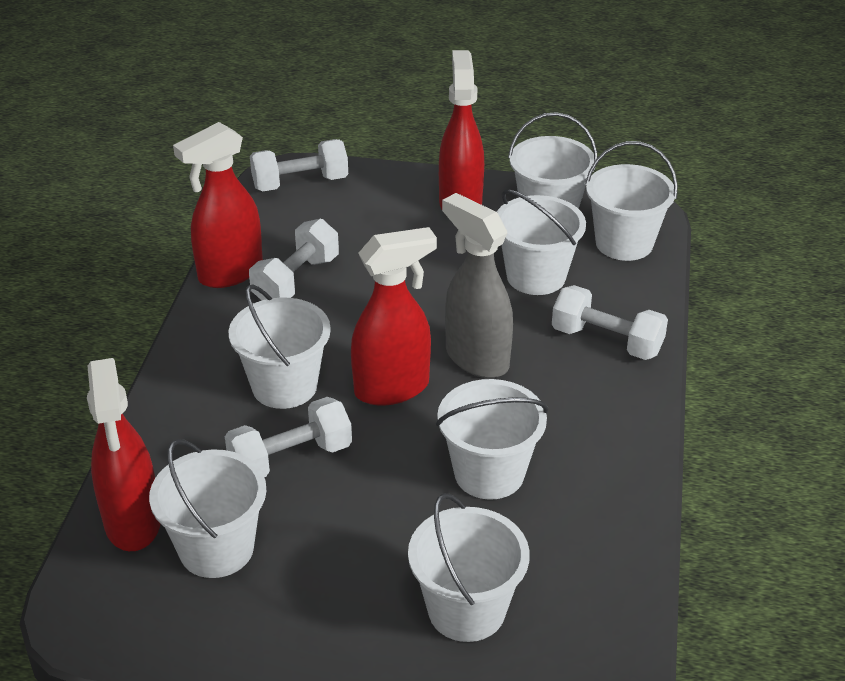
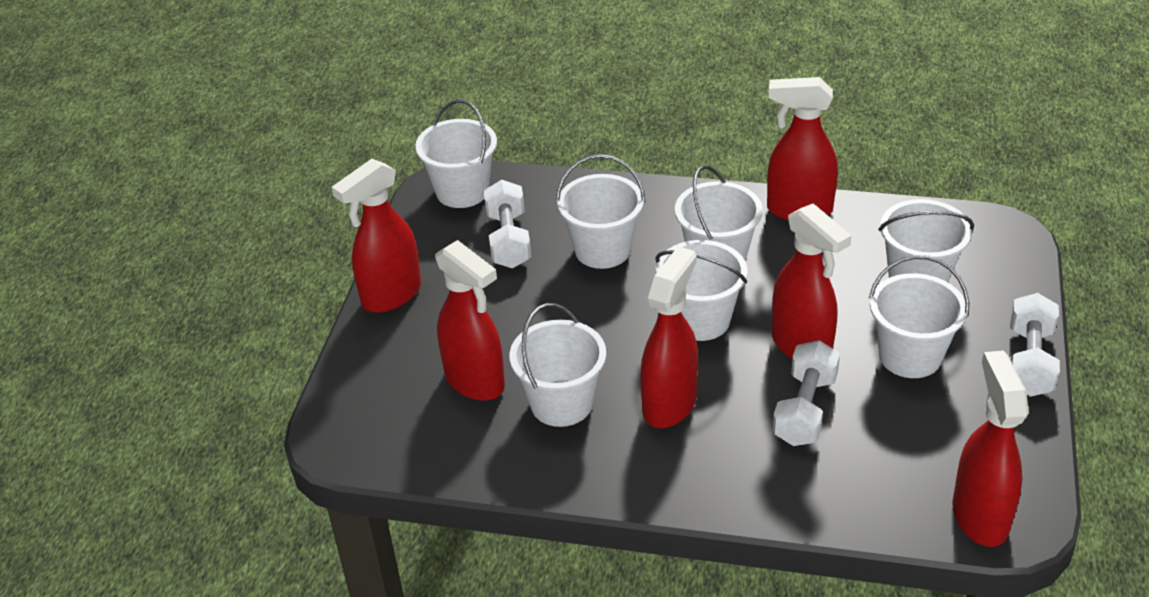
grey spray bottle: 1 -> 0
red spray bottle: 4 -> 6
white dumbbell: 4 -> 3

